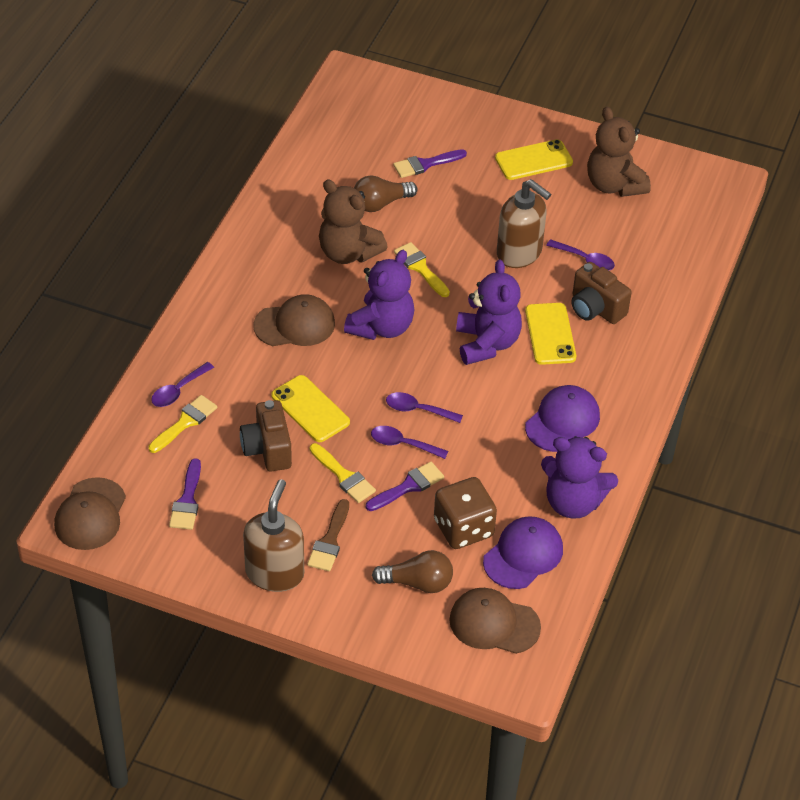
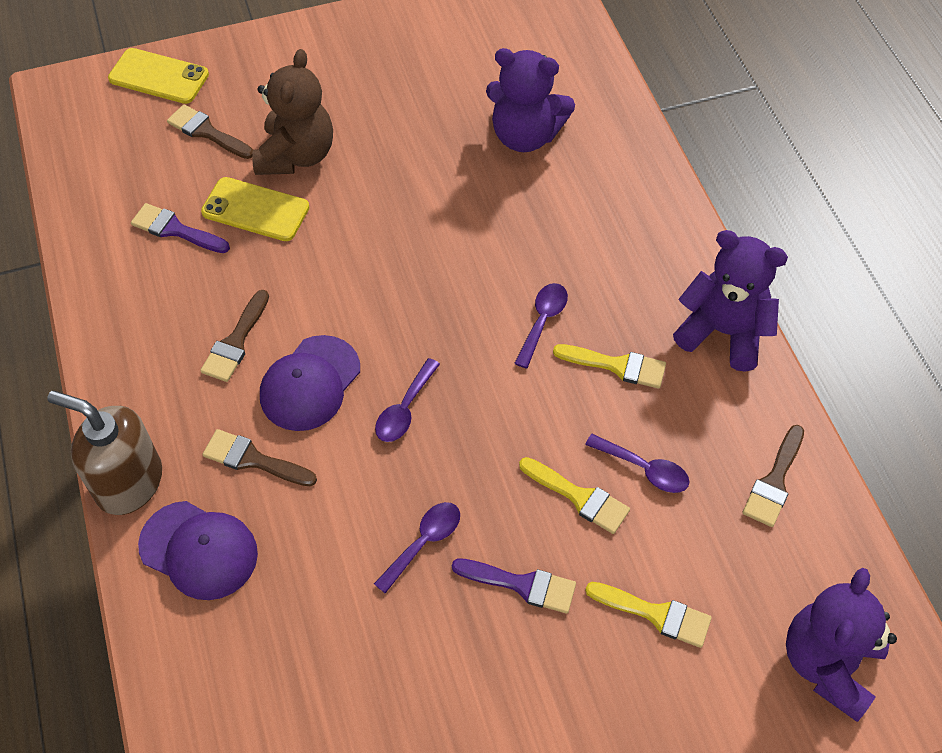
brown brush: 1 -> 4
brown camera: 2 -> 0
brown cap: 3 -> 0
brown dice: 1 -> 0
brown light bulb: 2 -> 0
brown soap dispenser: 2 -> 1
brown teddy bear: 2 -> 1
purple brush: 3 -> 2
yellow phone: 3 -> 2

